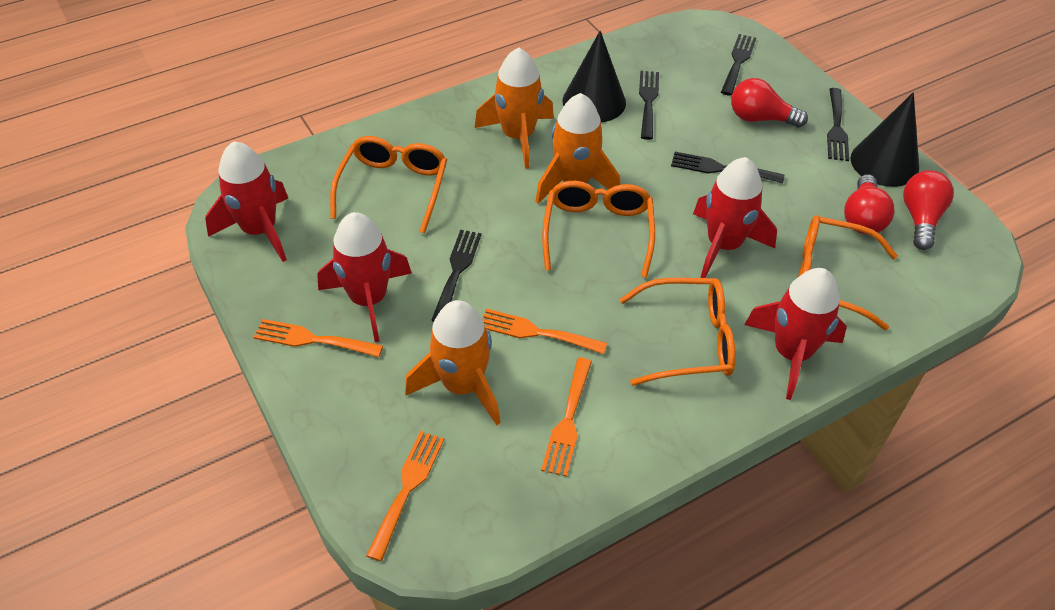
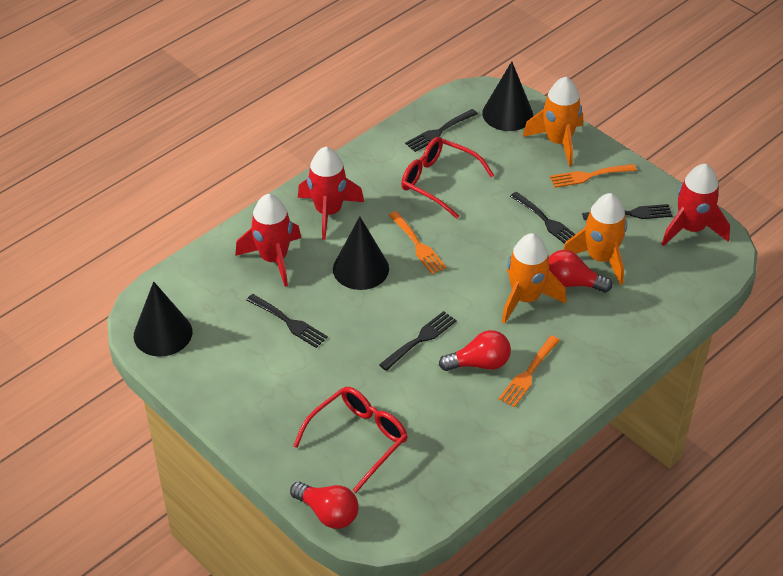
black cone: 2 -> 3
orange fork: 4 -> 3
orange glasses: 4 -> 0
red glasses: 0 -> 2
red rocket: 4 -> 3

